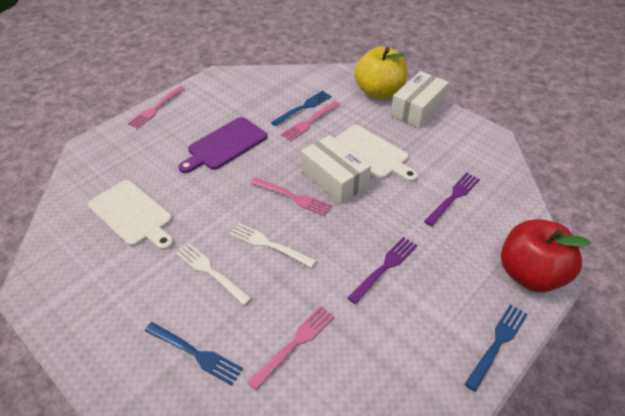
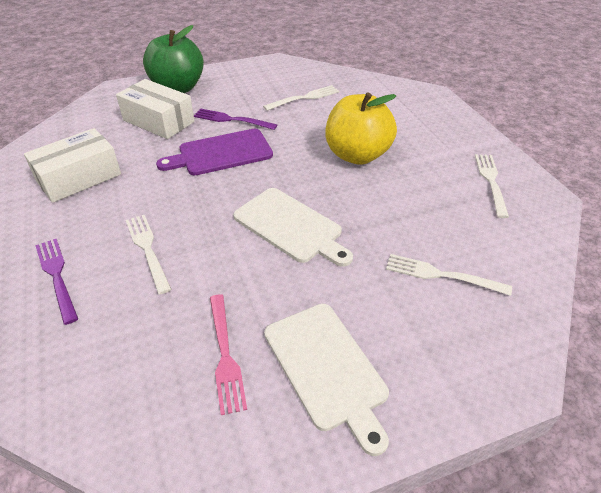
blue fork: 3 -> 0
green apple: 0 -> 1
pink fork: 4 -> 1
red apple: 1 -> 0
white fork: 2 -> 4

